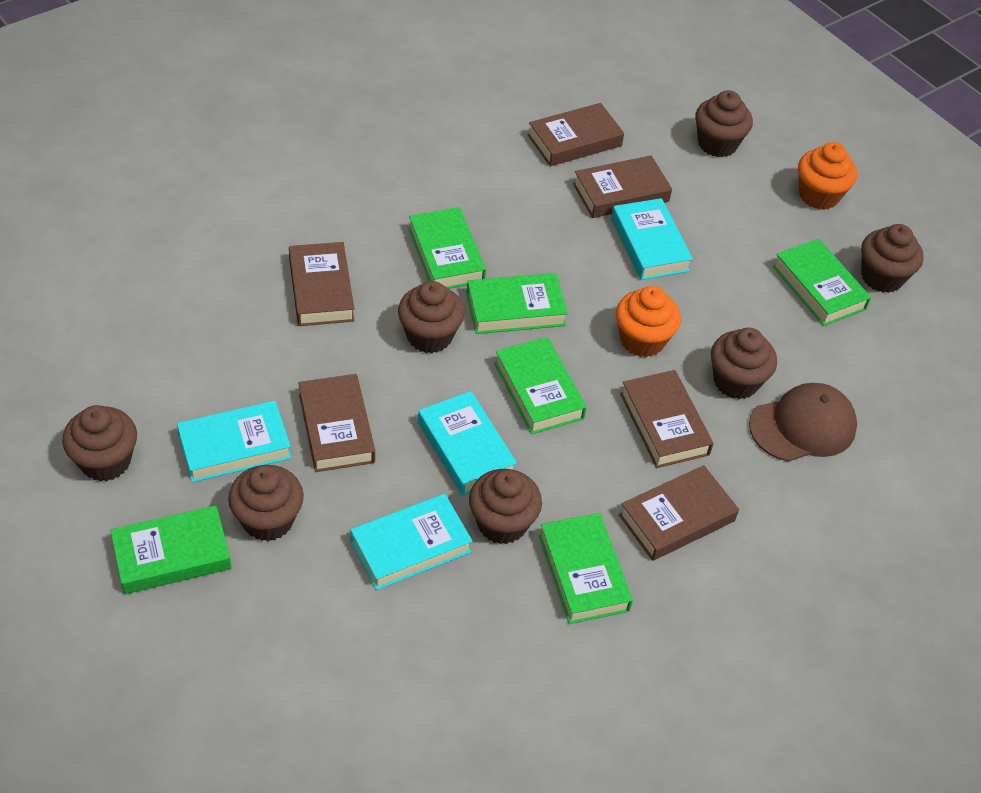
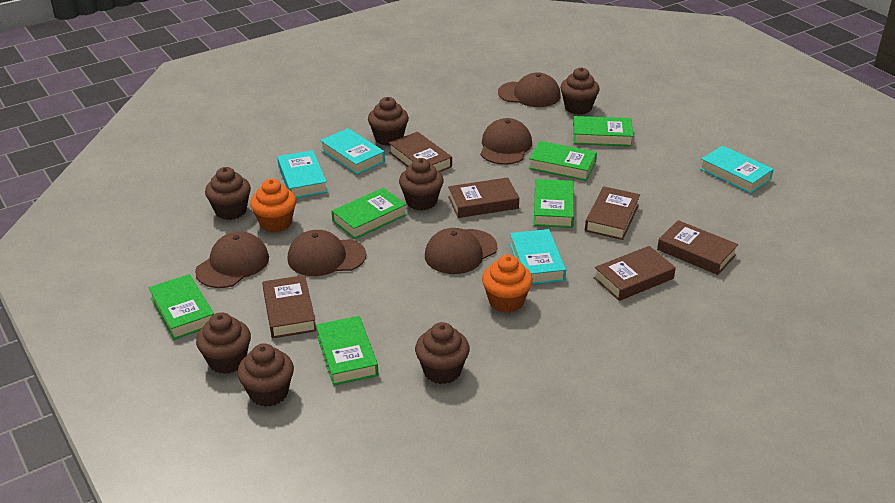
brown cap: 1 -> 5

